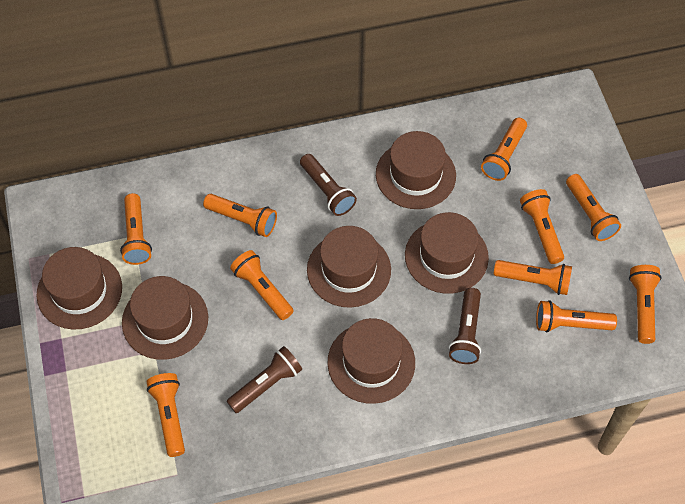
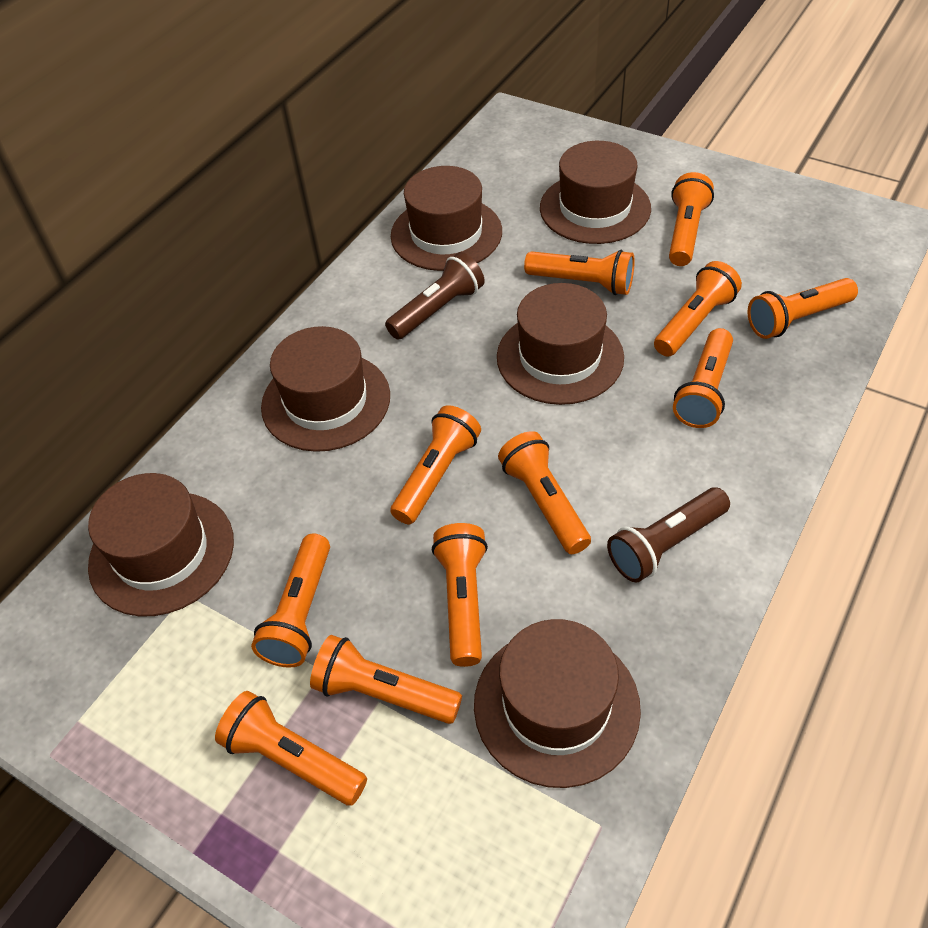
brown flashlight: 3 -> 2
orange flashlight: 10 -> 11

